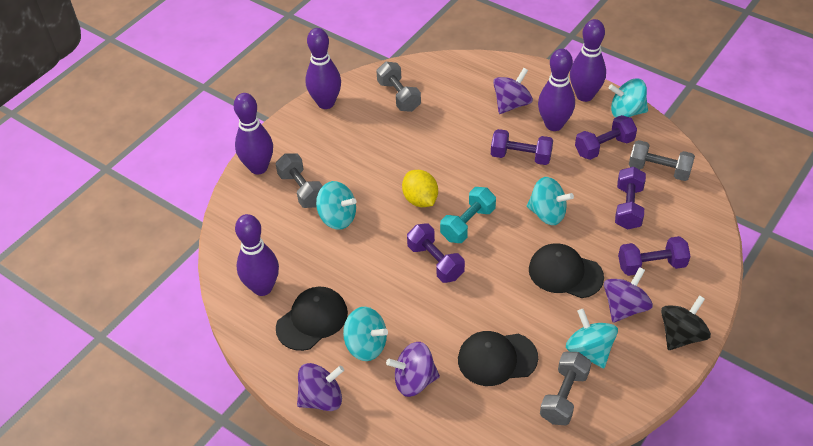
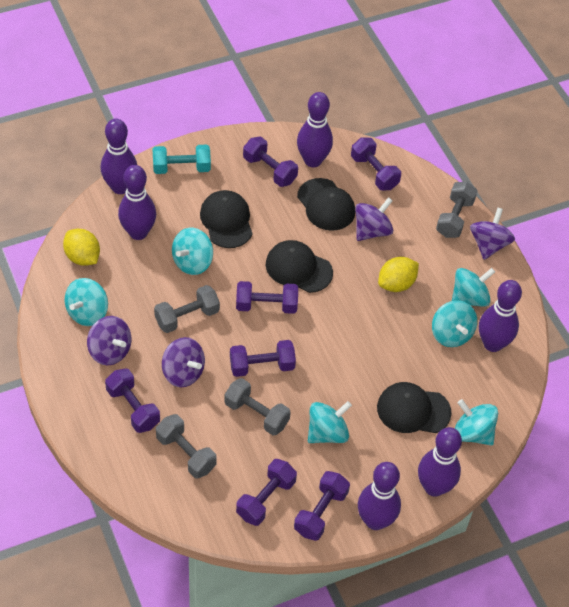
black cap: 3 -> 4
black spinning top: 1 -> 0
purple bowling pin: 5 -> 6
purple dumbbell: 5 -> 7
turquoise spinning top: 5 -> 6
yellow lemon: 1 -> 2

